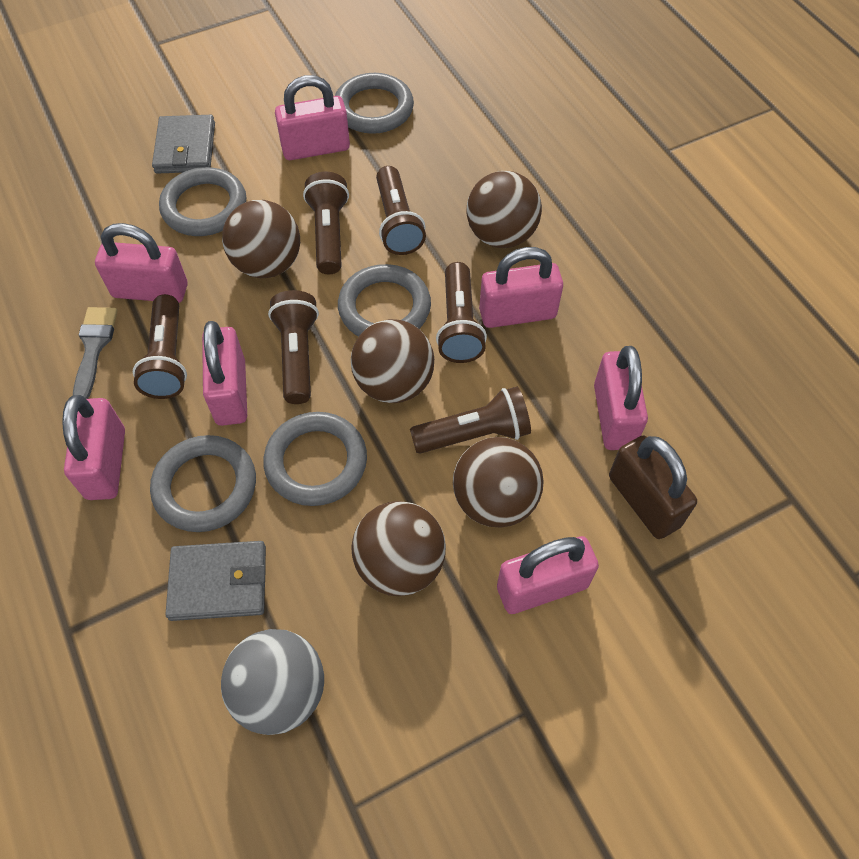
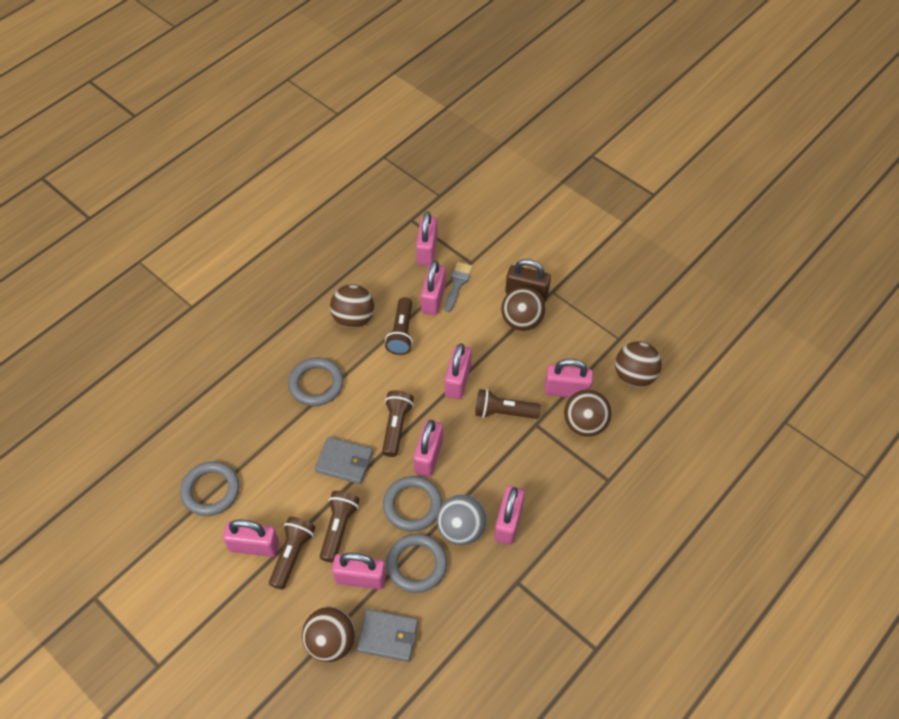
brown flashlight: 6 -> 5
grey ring: 5 -> 4
pink padlock: 7 -> 8

